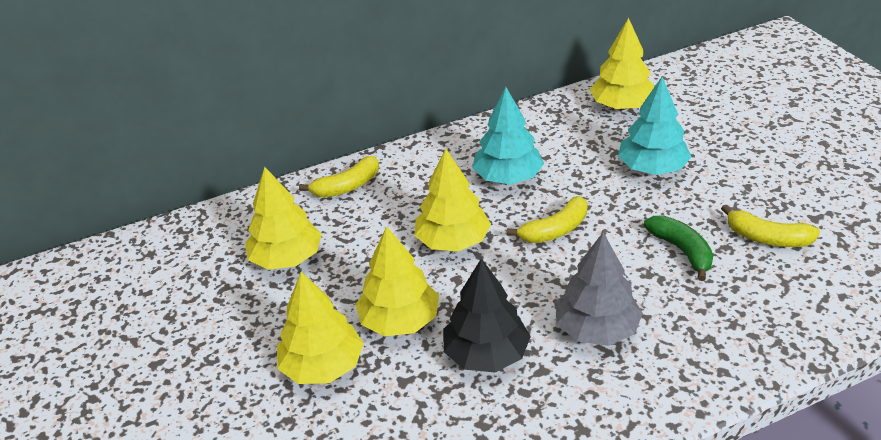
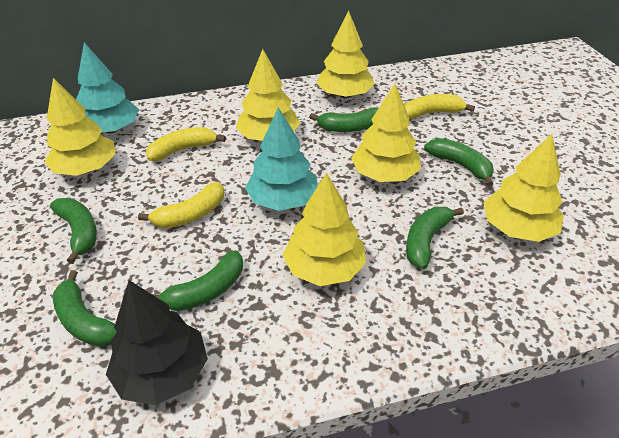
green banana: 1 -> 6
grey tree: 1 -> 0
yellow tree: 5 -> 6

